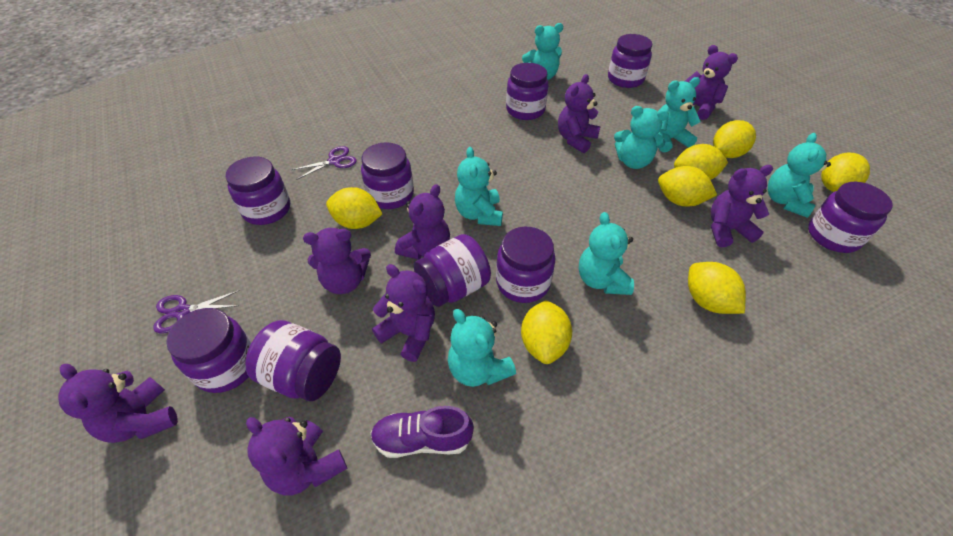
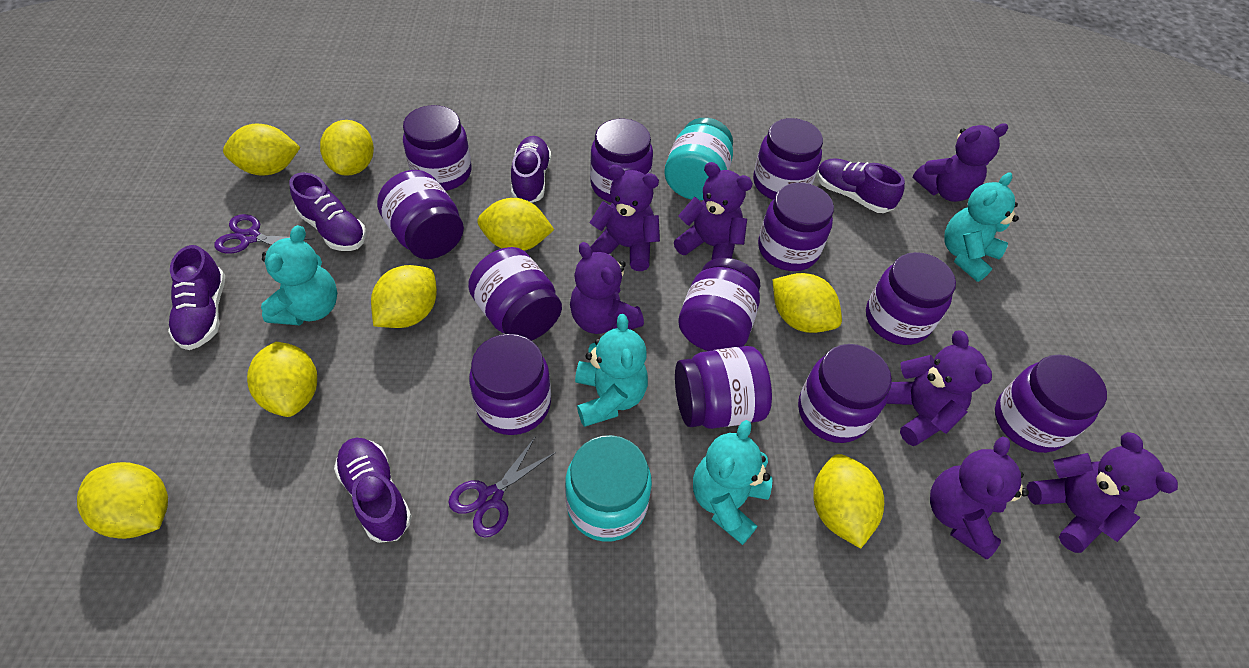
purple jar: 9 -> 12
purple shoe: 1 -> 5
purple teddy bear: 8 -> 7
turquoise jar: 0 -> 2
turquoise teddy bear: 7 -> 4
yellow lemon: 7 -> 8

